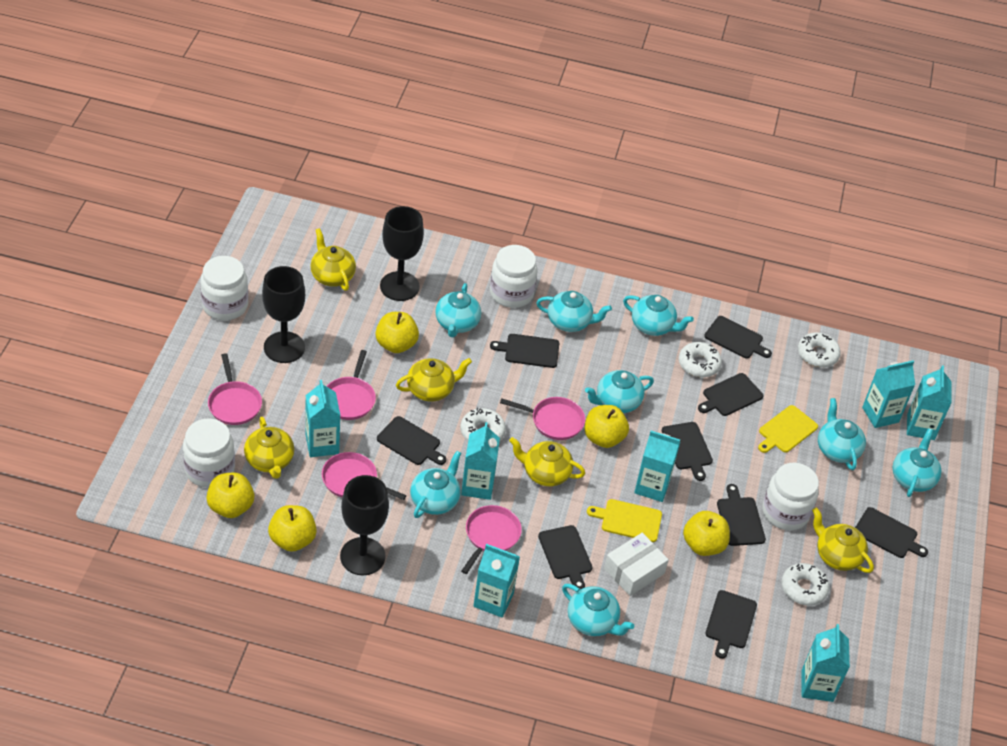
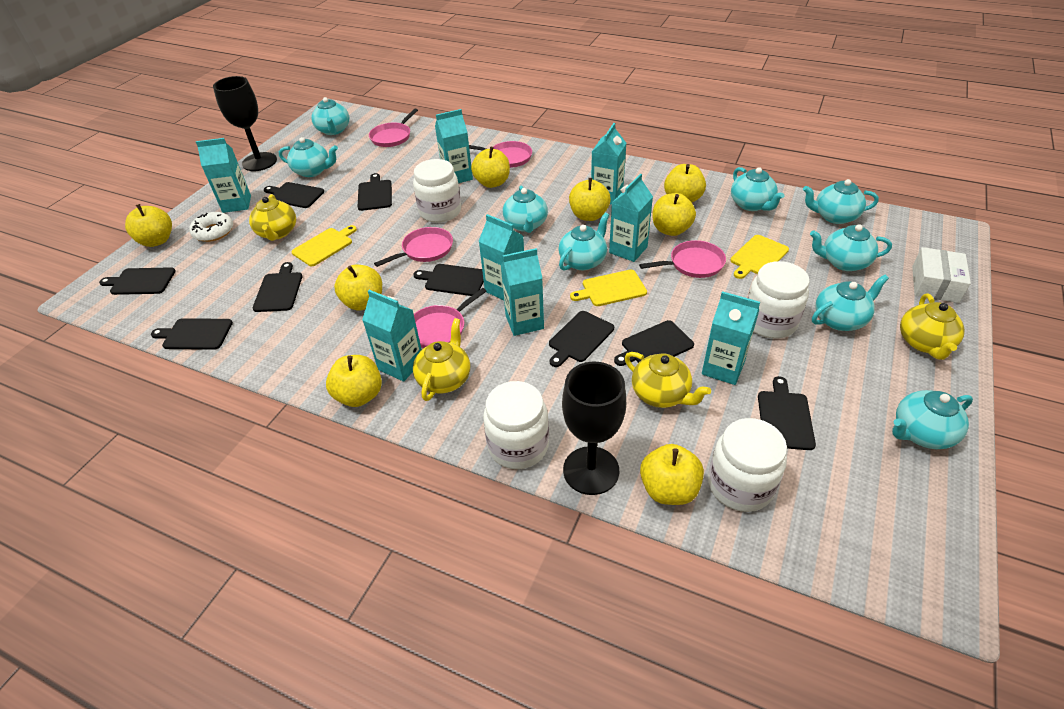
black goblet: 3 -> 2
turquoise carton: 7 -> 8
turquoise teapot: 8 -> 9
white donut: 4 -> 1
yellow apple: 5 -> 8
yellow cutting board: 2 -> 3
yellow teapot: 5 -> 4

